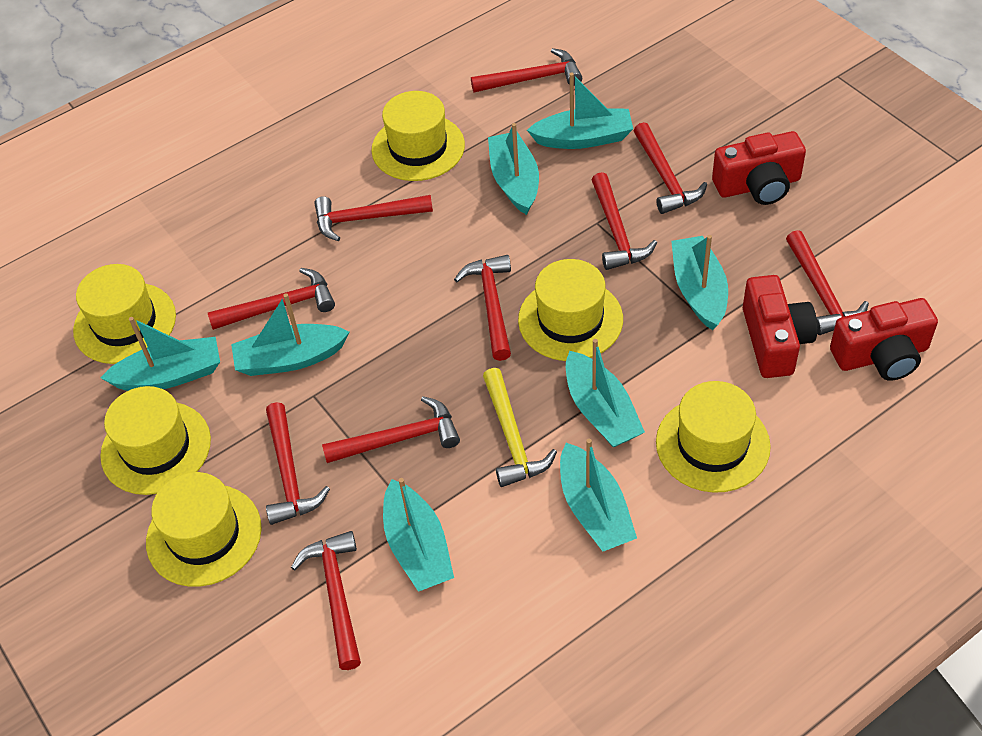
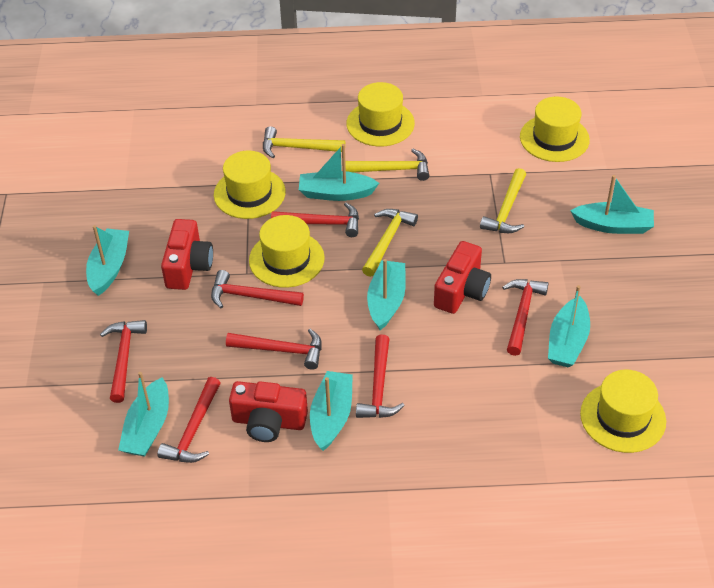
red hammer: 10 -> 7
turquoise boat: 8 -> 7
yellow hammer: 1 -> 4
yellow hat: 6 -> 5

